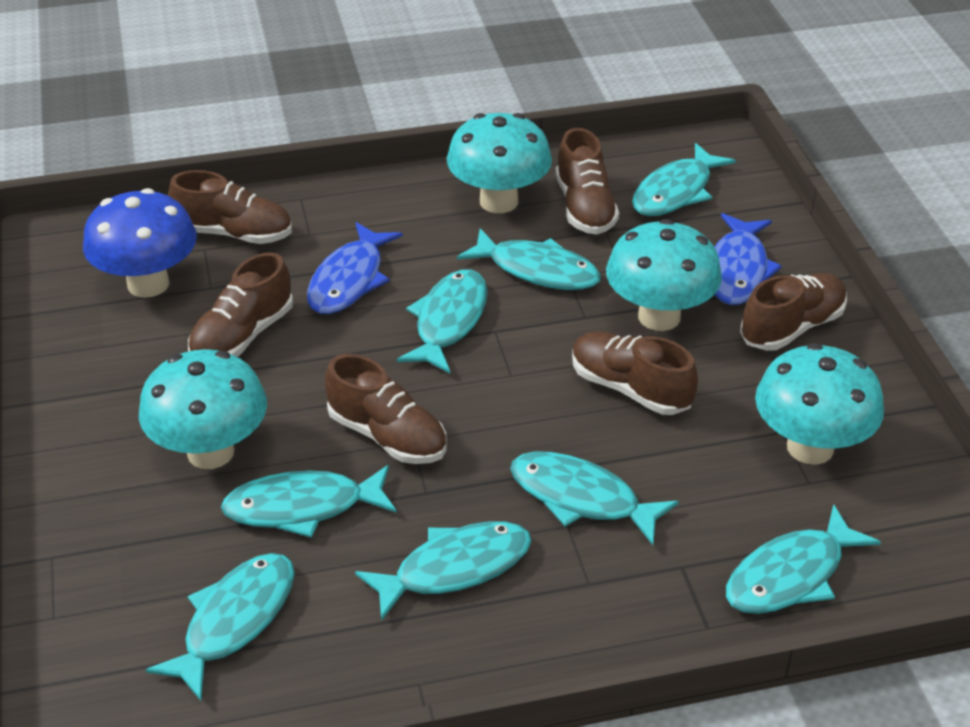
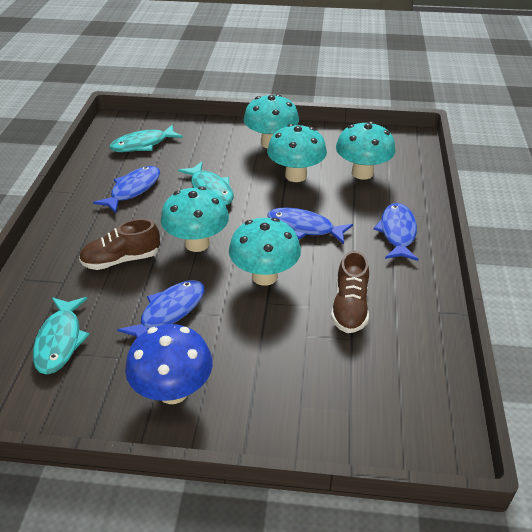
blue fish: 2 -> 4
brown shoe: 6 -> 2
turquoise fish: 8 -> 3
turquoise mushroom: 4 -> 5

